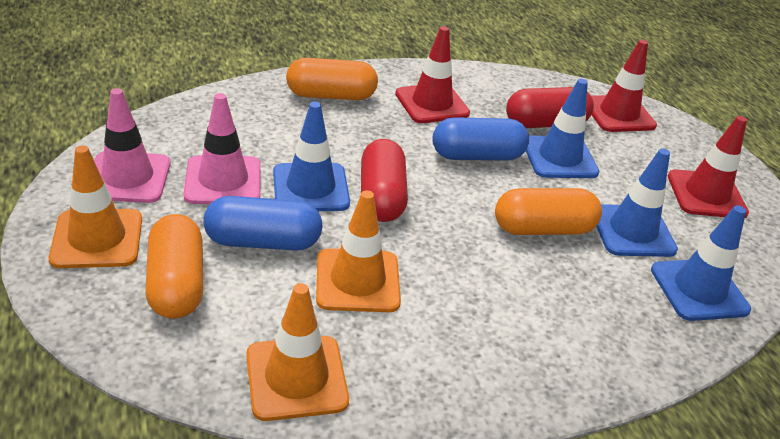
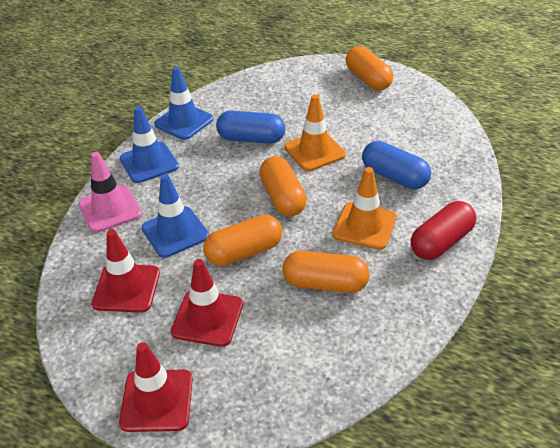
blue traffic cone: 4 -> 3
orange capsule: 3 -> 4
orange traffic cone: 3 -> 2
pink traffic cone: 2 -> 1
red capsule: 2 -> 1

